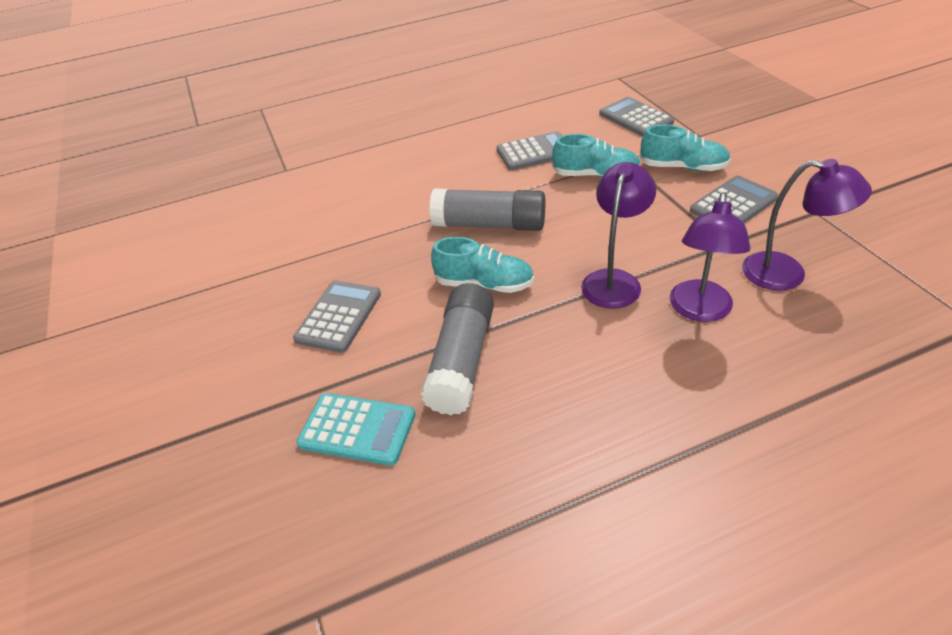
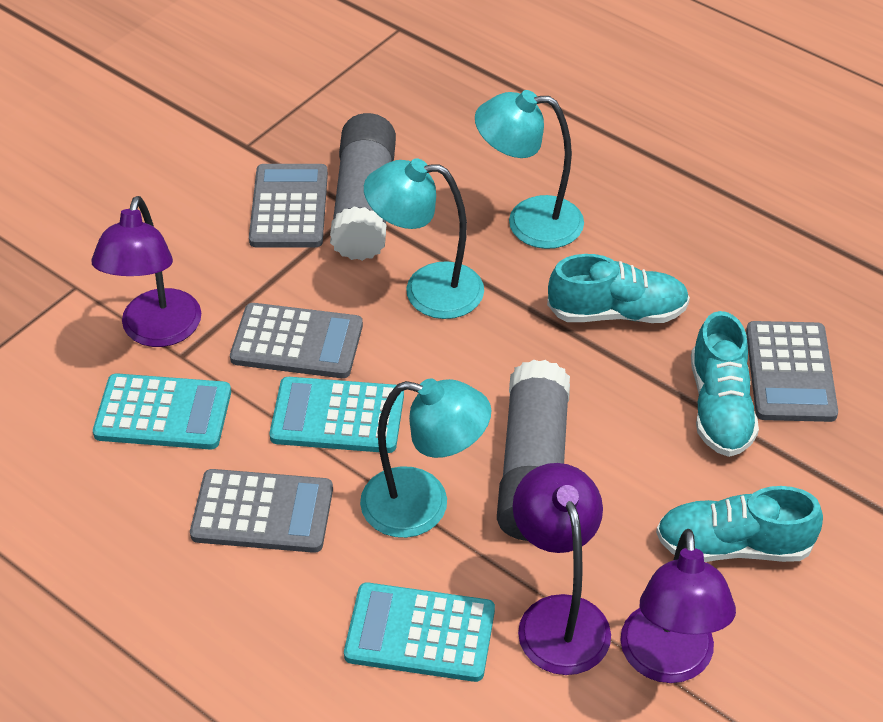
turquoise calculator: 1 -> 3
turquoise lamp: 0 -> 3

